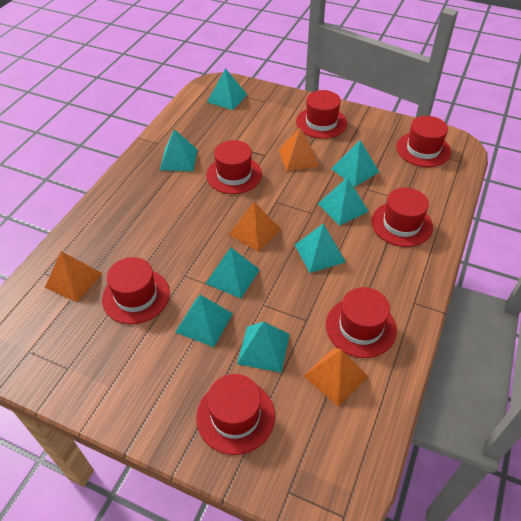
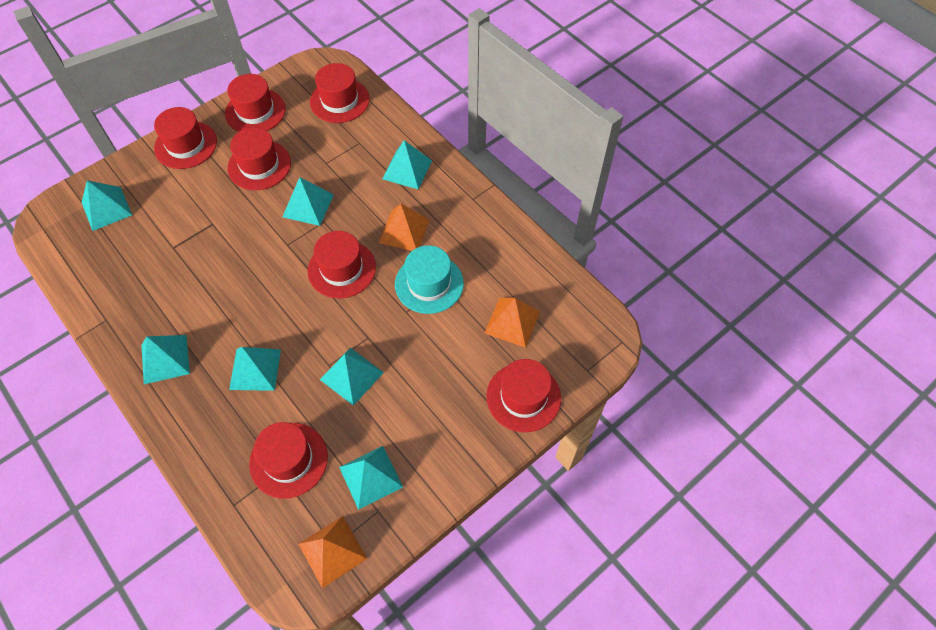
orange pyramid: 4 -> 3
turquoise hat: 0 -> 1
turquoise pyramid: 8 -> 7

